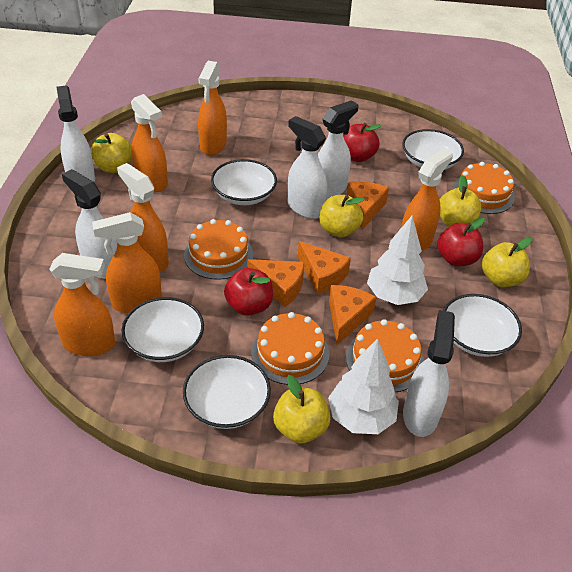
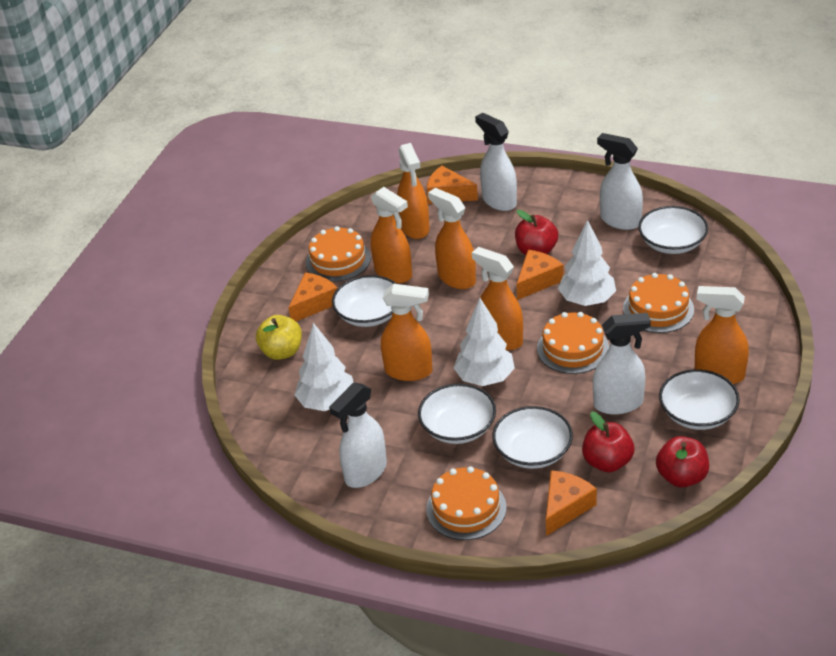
white spray bottle: 5 -> 4
white tree: 2 -> 3
yellow apple: 5 -> 1

